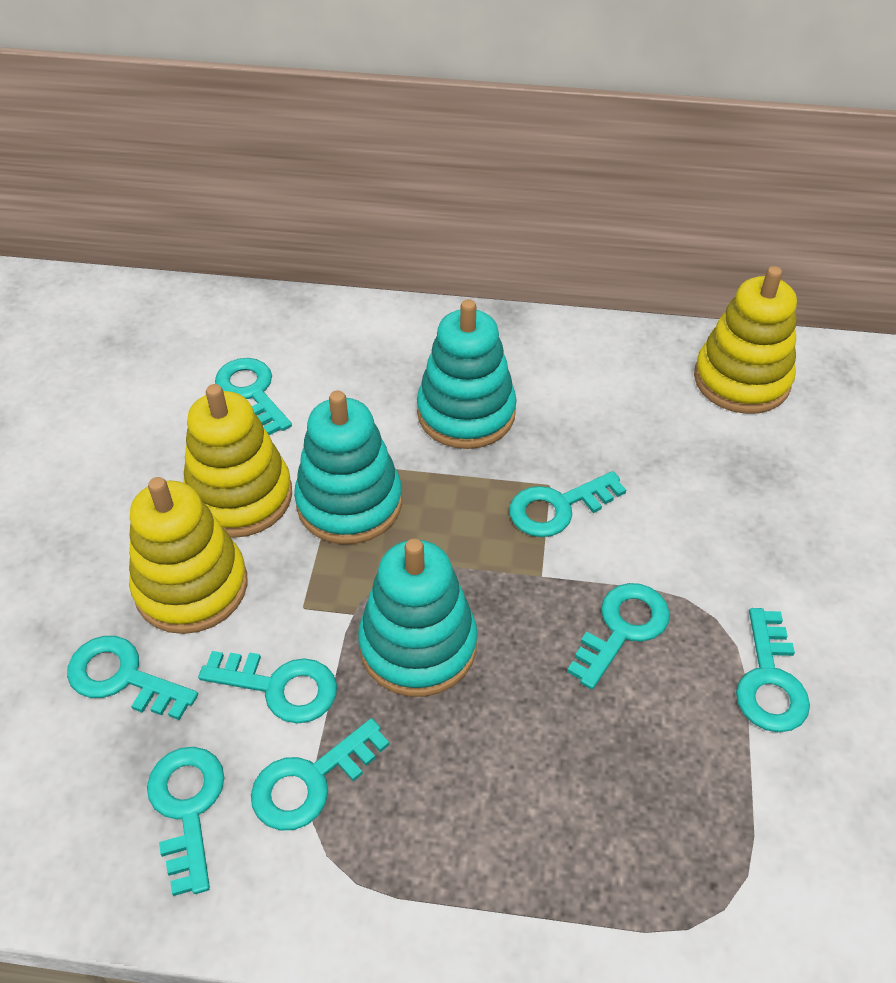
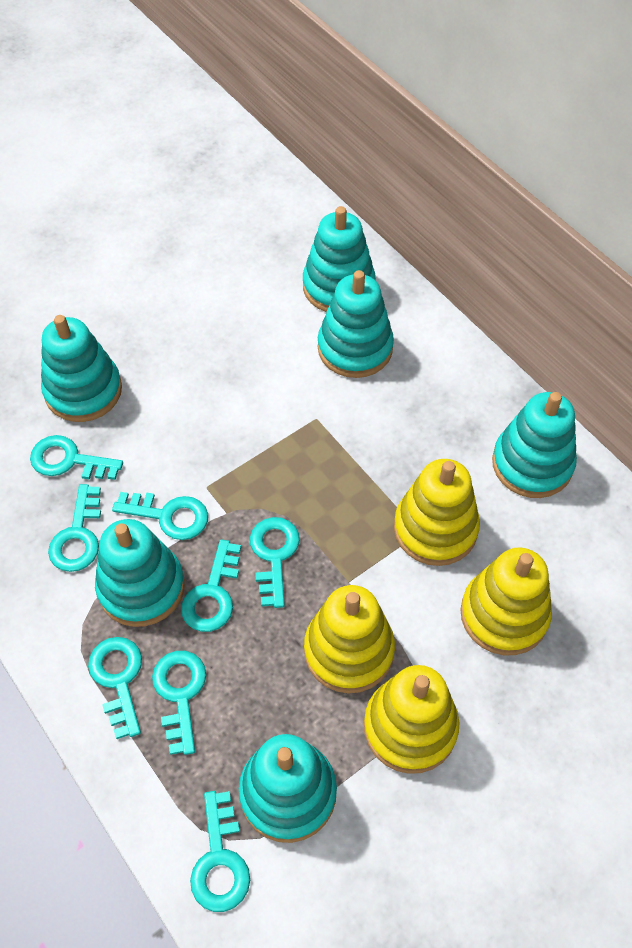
turquoise stacking toy: 3 -> 6
yellow stacking toy: 3 -> 4

